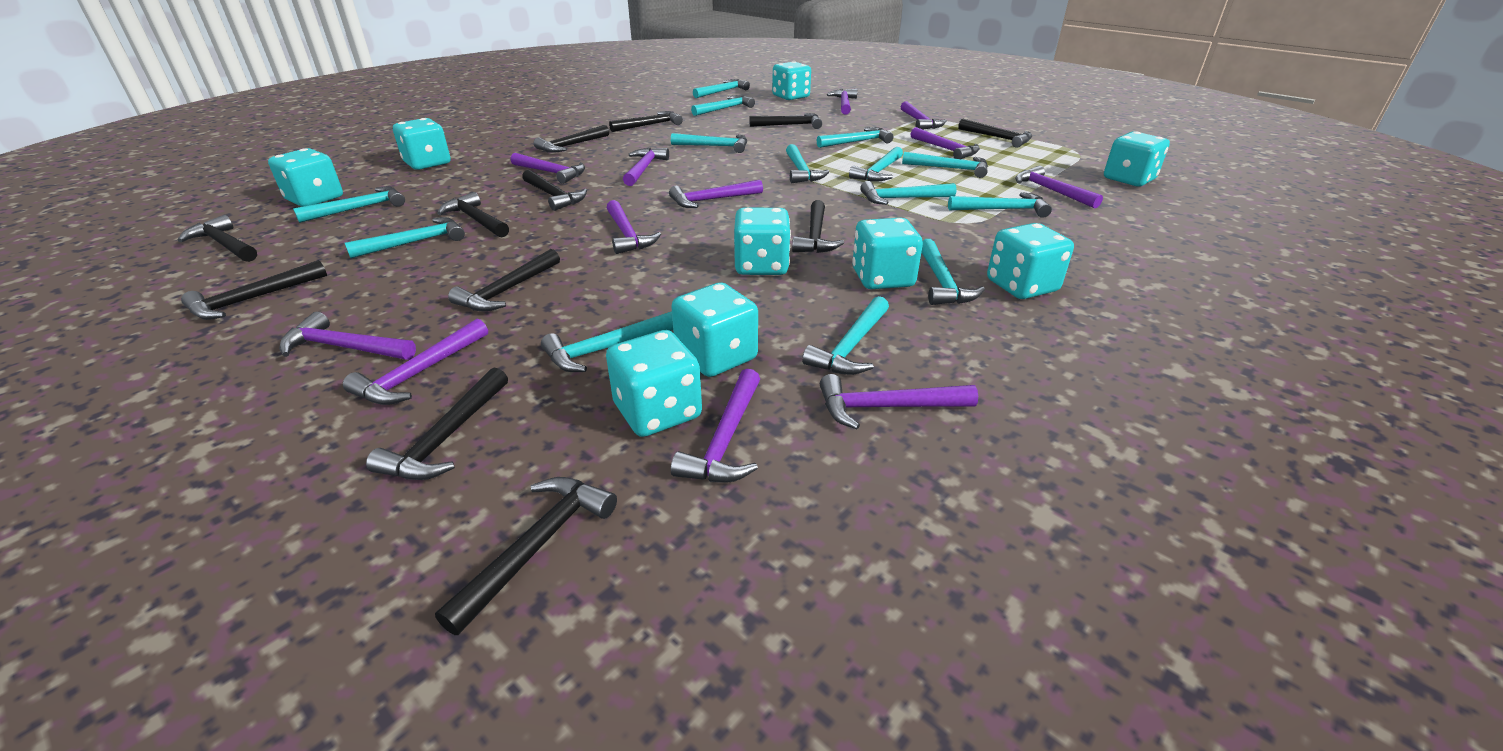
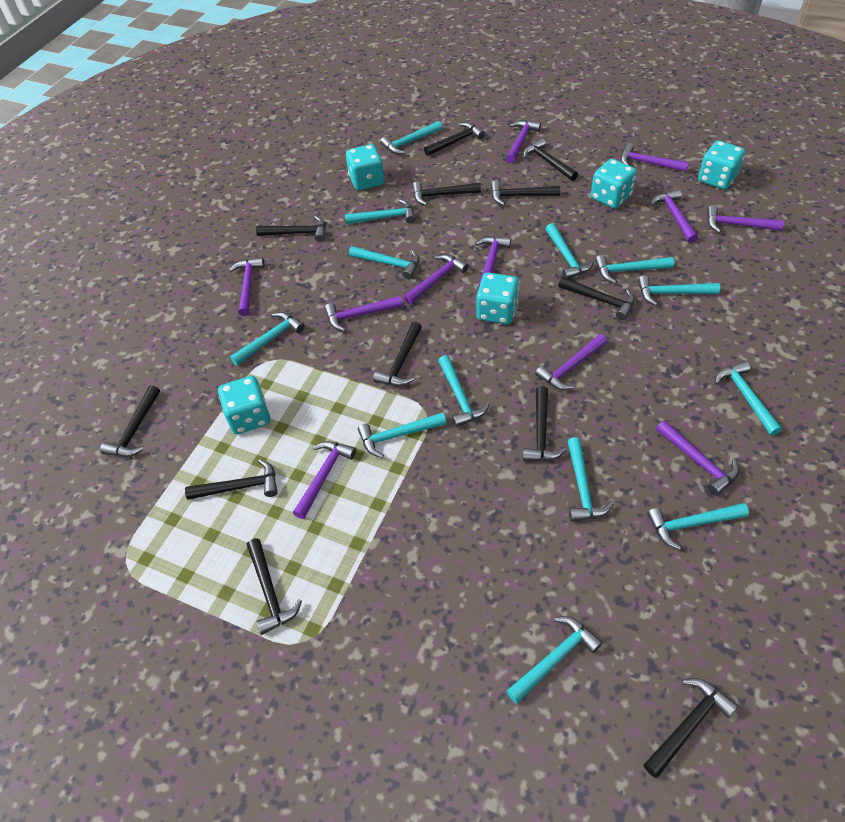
purple hammer: 12 -> 11
turquoise dice: 9 -> 5
turquoise hammer: 14 -> 13

